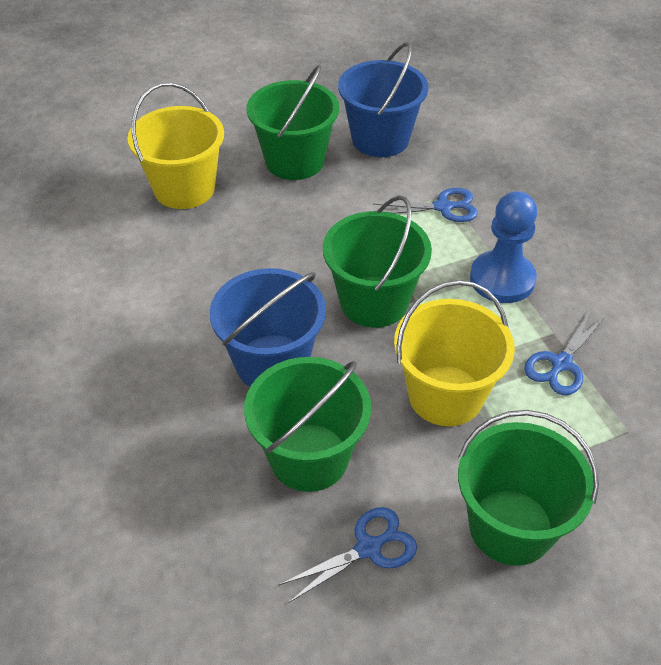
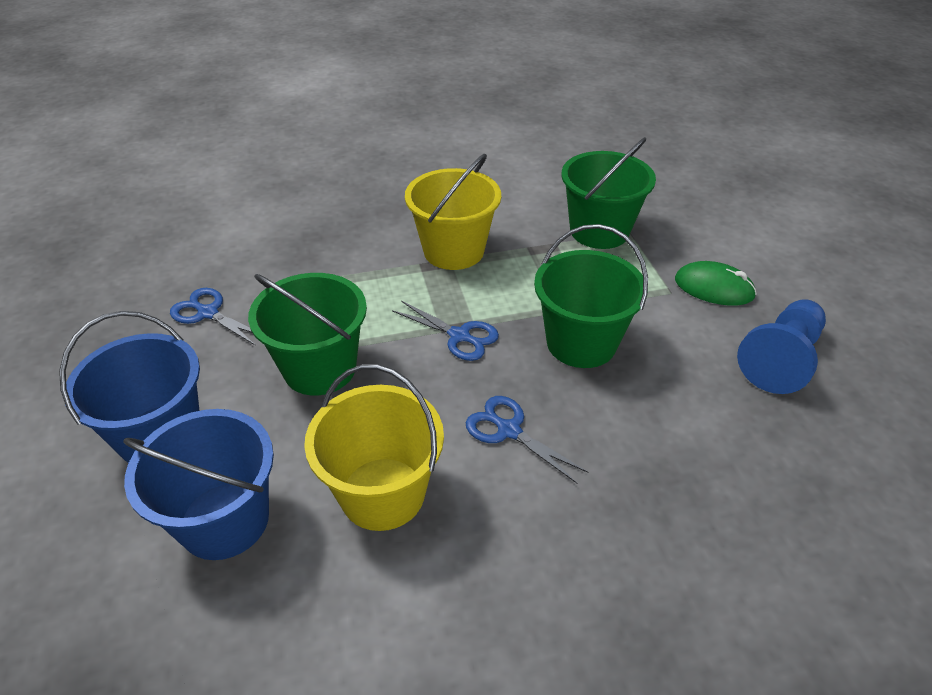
green bucket: 4 -> 3
green mouse: 0 -> 1

